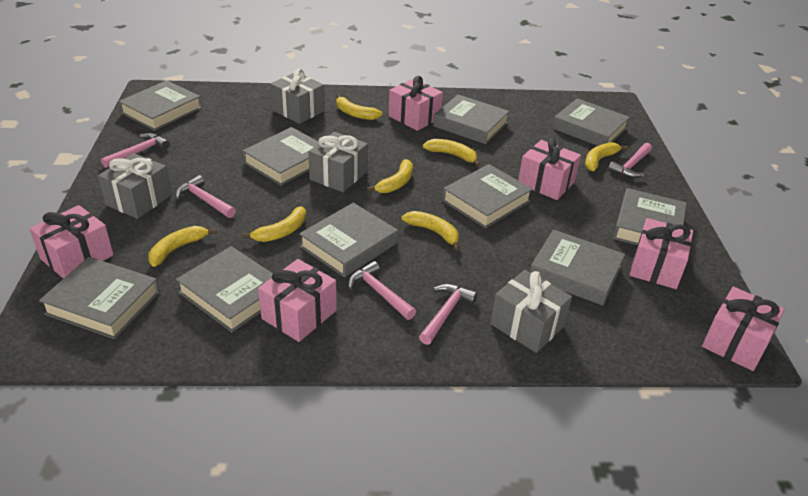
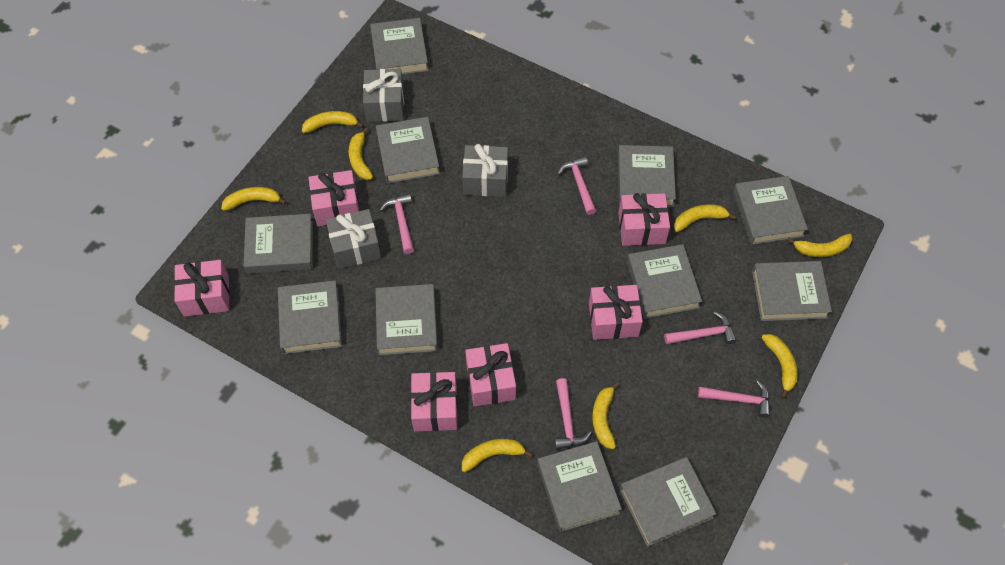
grey book: 10 -> 11
grey gift: 4 -> 3
yellow banana: 7 -> 8

